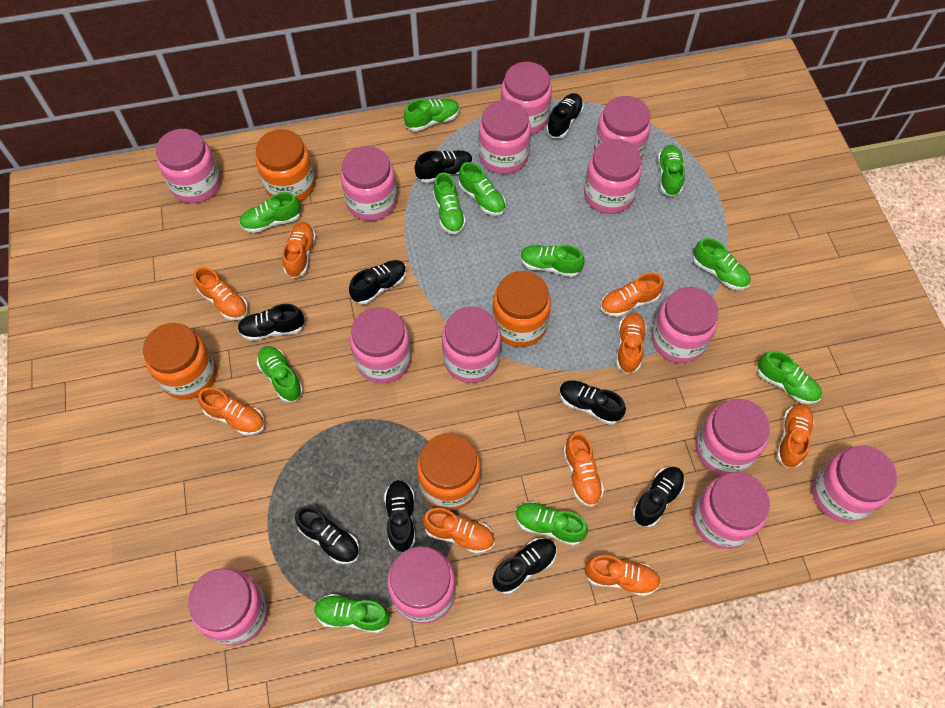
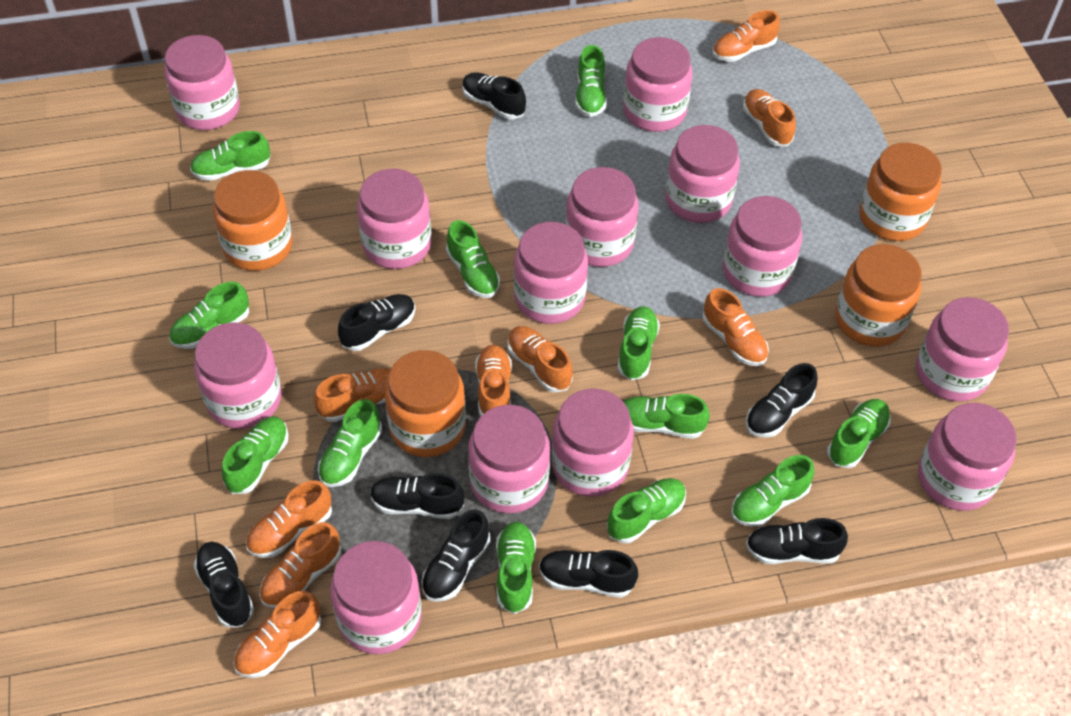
black shoe: 9 -> 8
green shoe: 11 -> 12
pink jar: 14 -> 13

